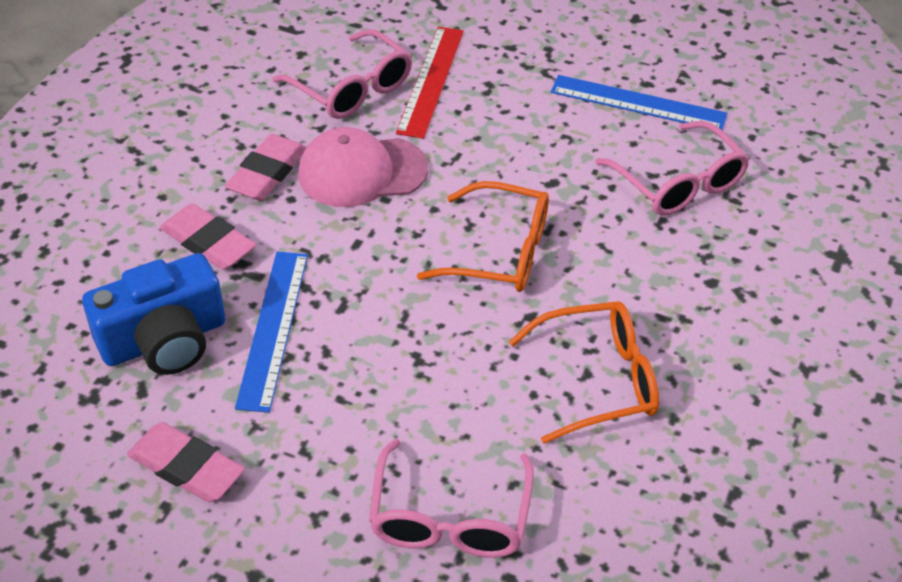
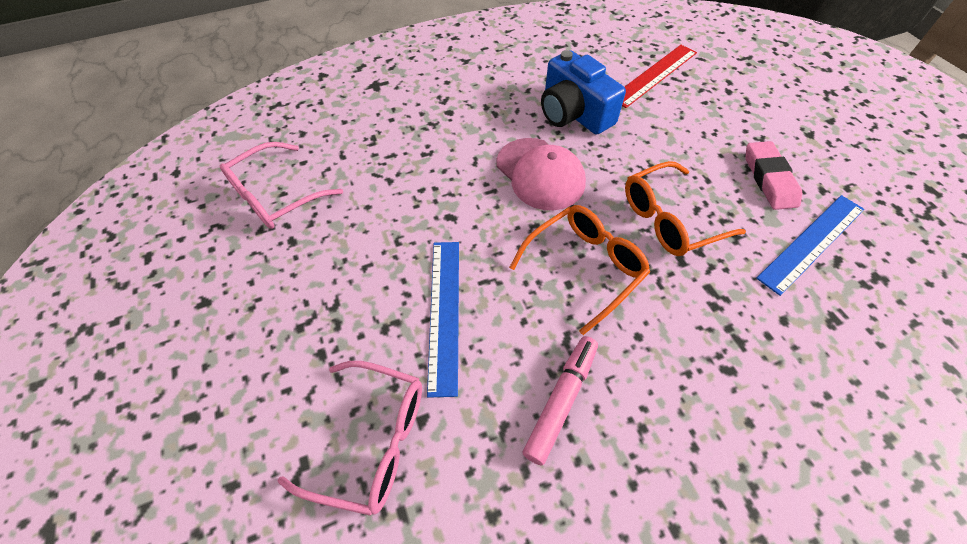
pink eraser: 3 -> 1
pink glasses: 3 -> 2
pink marker: 0 -> 1

